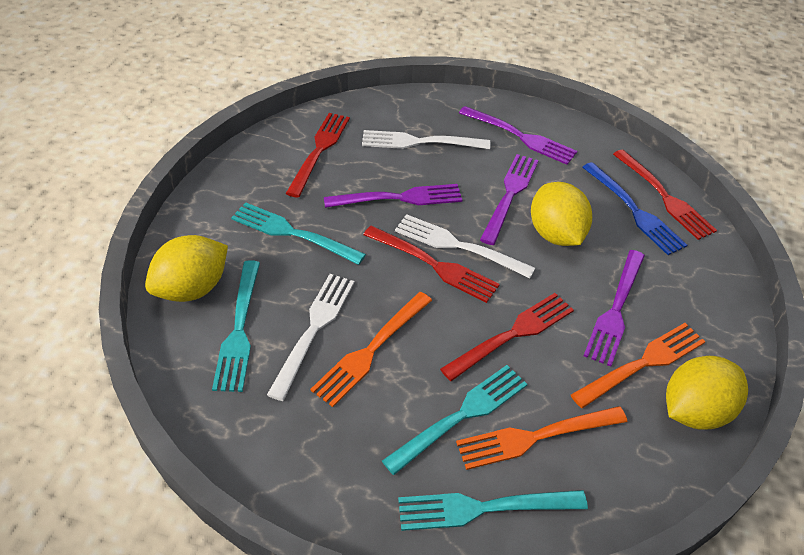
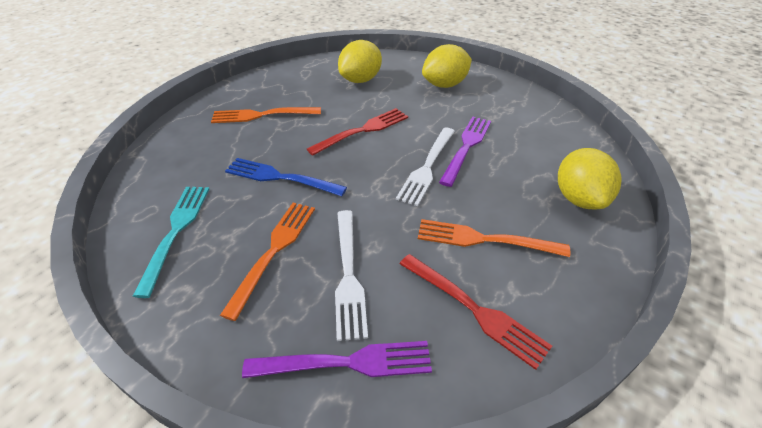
purple fork: 4 -> 2
red fork: 4 -> 2
turquoise fork: 4 -> 1
white fork: 3 -> 2

